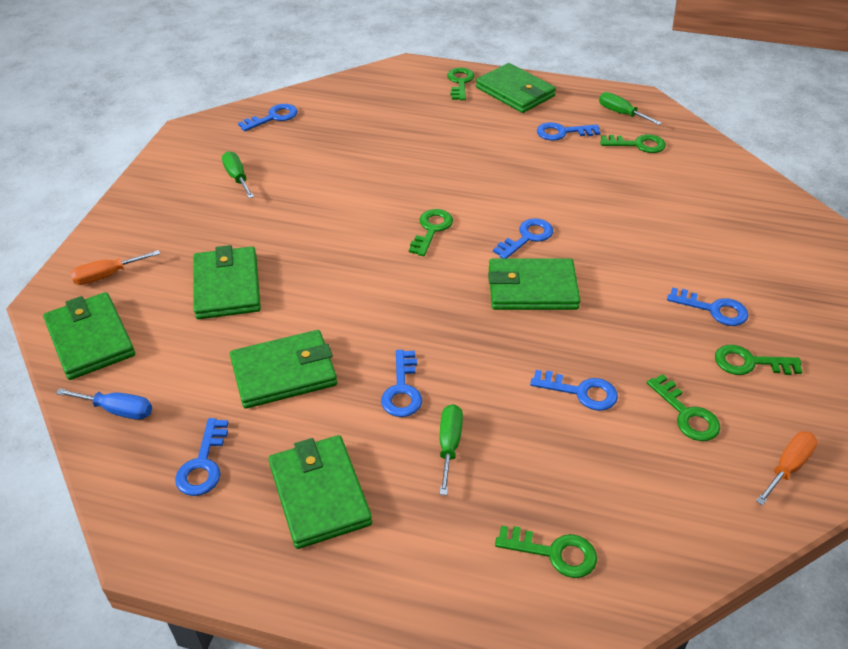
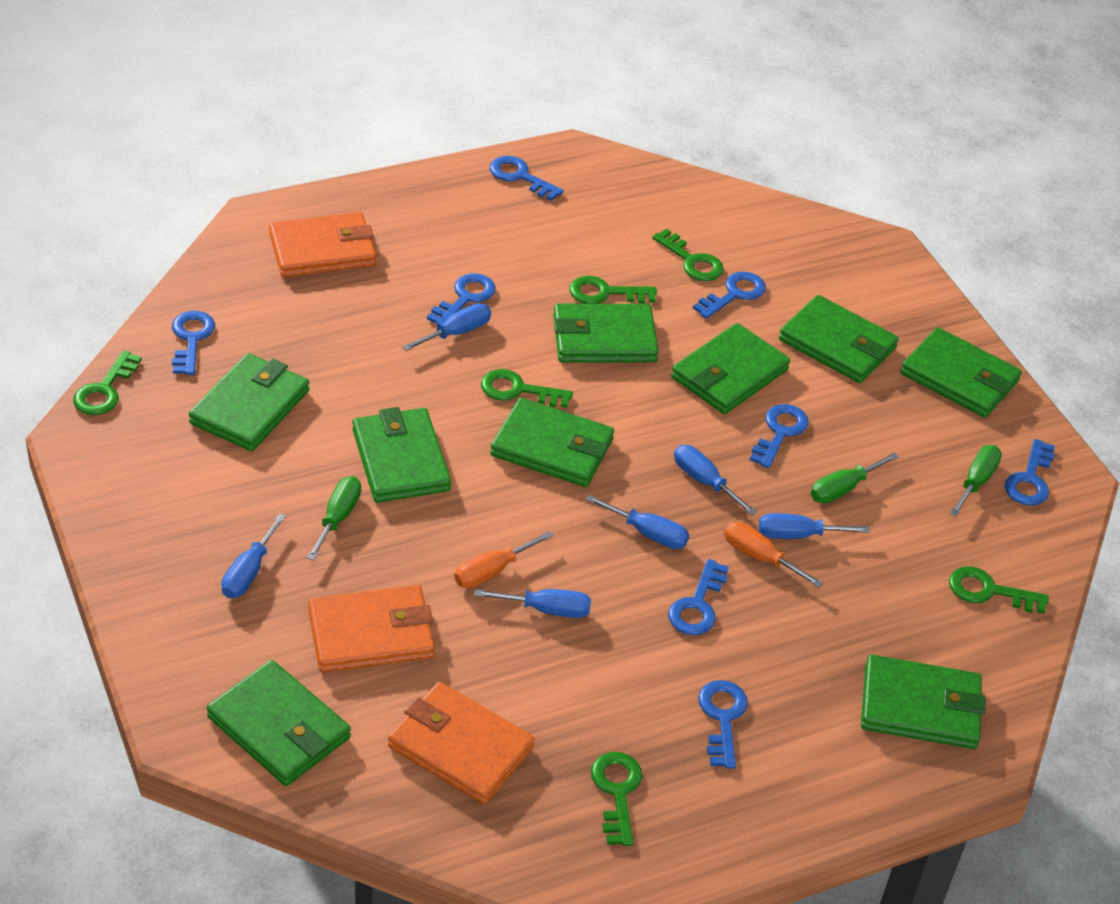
blue key: 7 -> 8
blue screwdriver: 1 -> 6
green wallet: 6 -> 9
orange wallet: 0 -> 3

